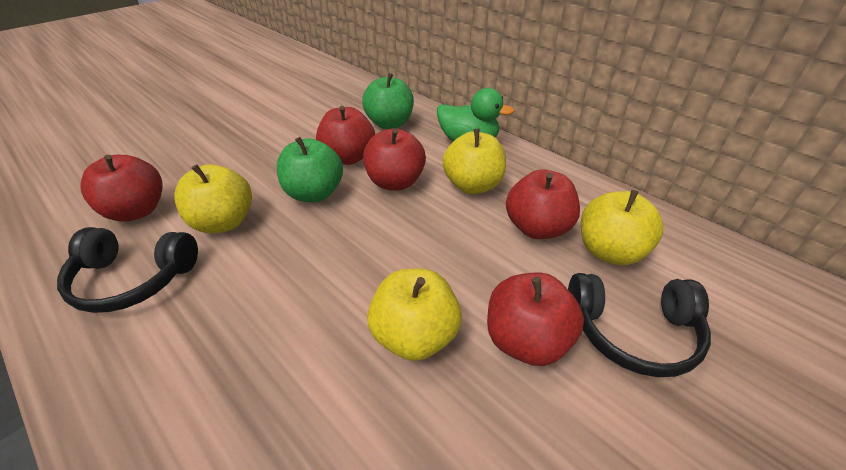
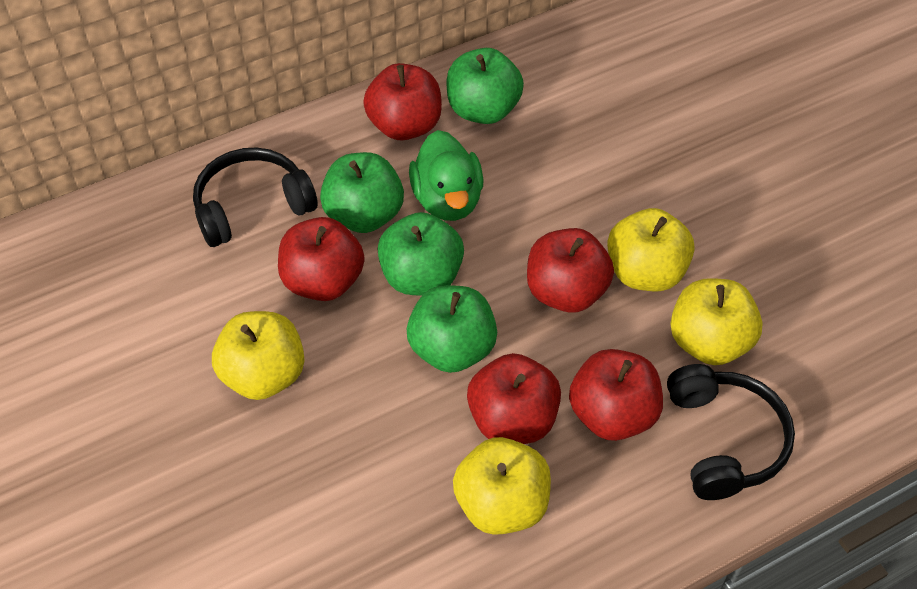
green apple: 2 -> 4

